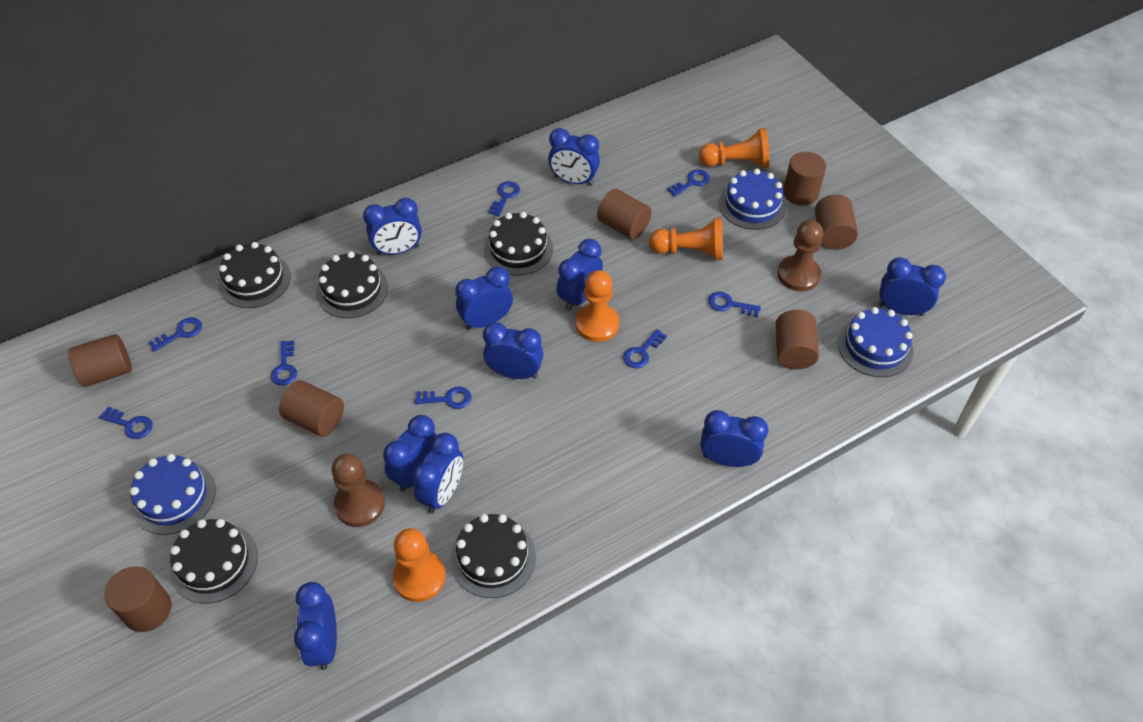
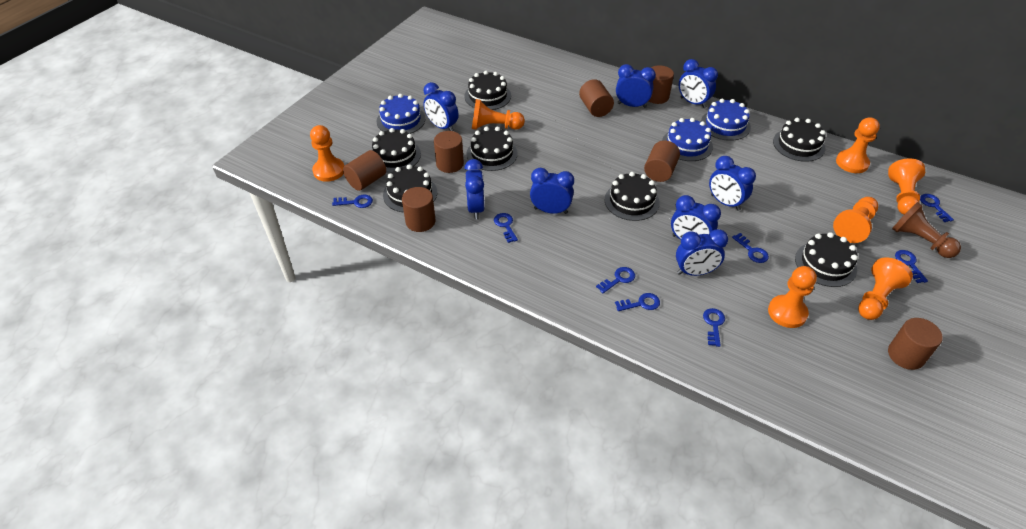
black cake: 5 -> 7
blue clock: 10 -> 8
brown pawn: 2 -> 1
orange pawn: 4 -> 7

